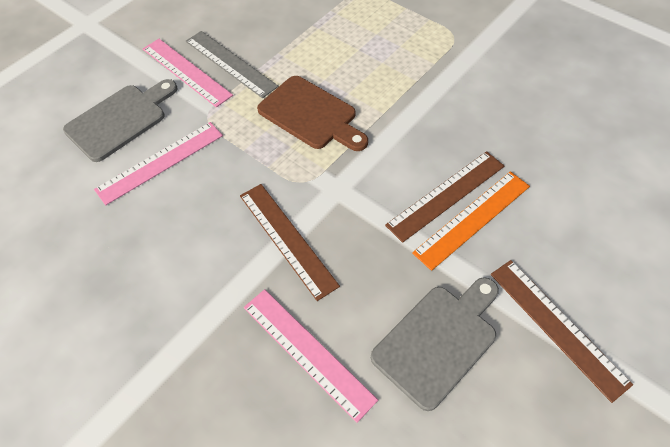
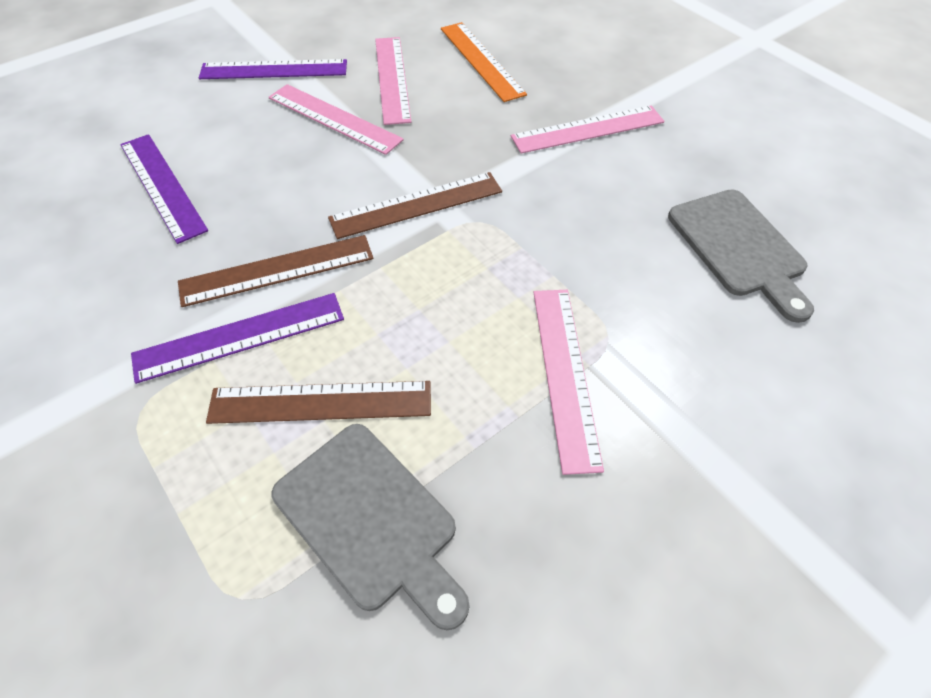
brown cutting board: 1 -> 0
grey ruler: 1 -> 0
pink ruler: 3 -> 4
purple ruler: 0 -> 3

